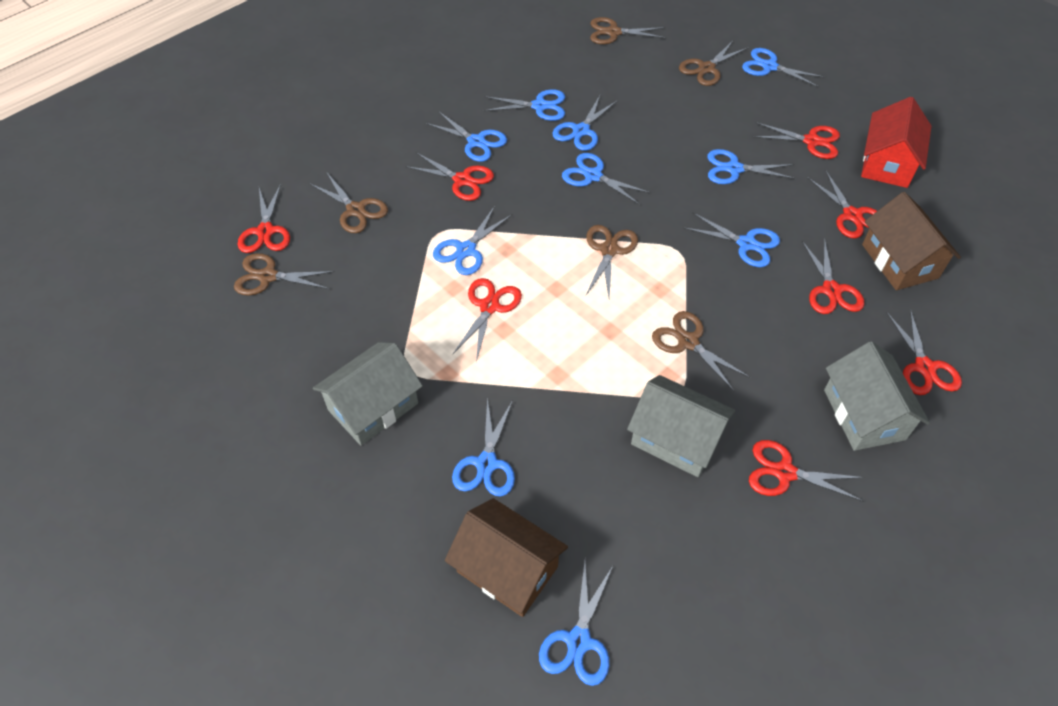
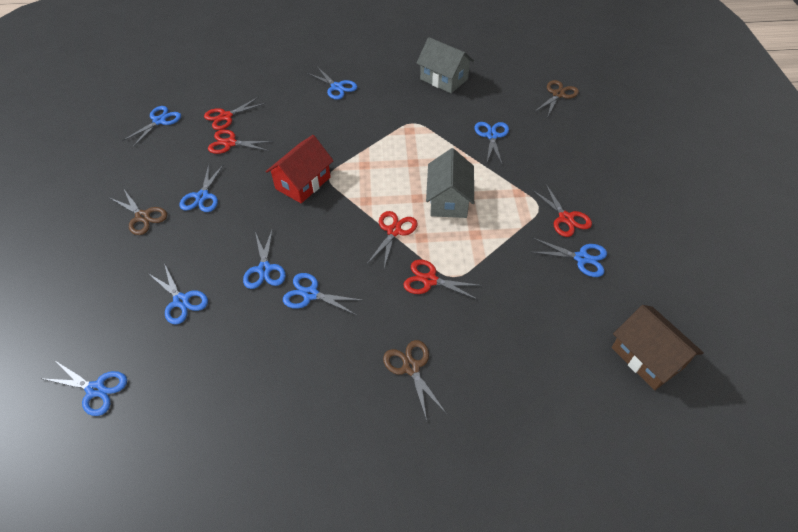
blue scissors: 10 -> 9
brown house: 2 -> 1
brown scissors: 6 -> 3
grey house: 3 -> 2
red scissors: 8 -> 5

